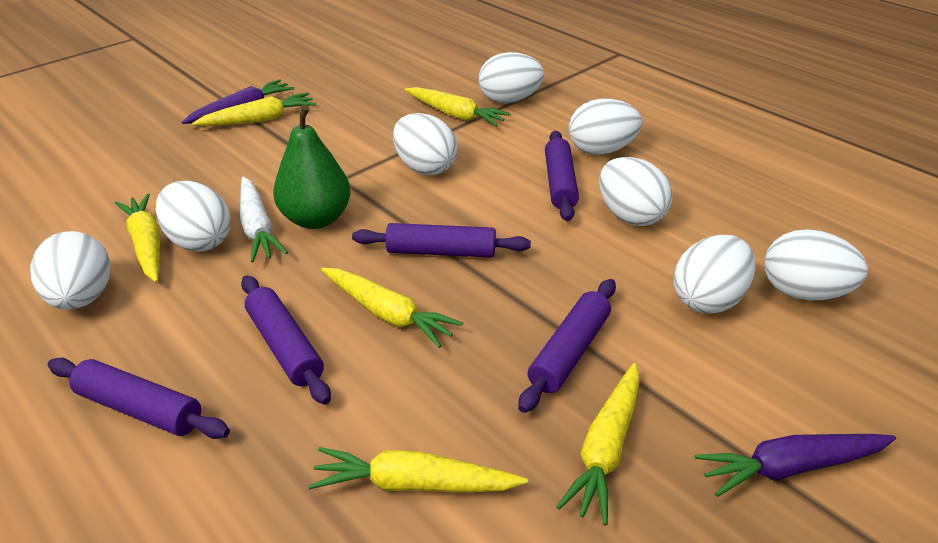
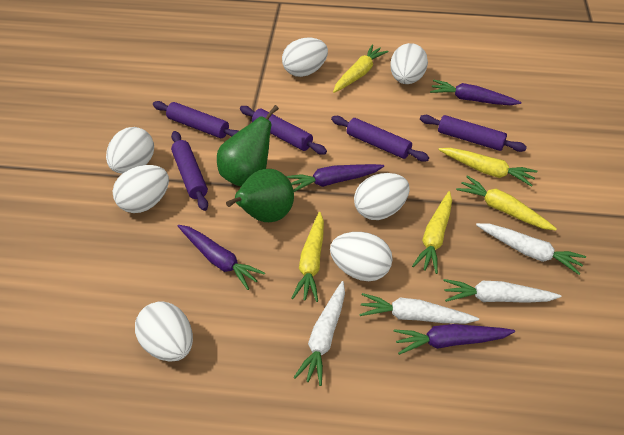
green pear: 1 -> 2
purple carrot: 2 -> 4
white carrot: 1 -> 4
white egg: 8 -> 7
yellow carrot: 6 -> 5

